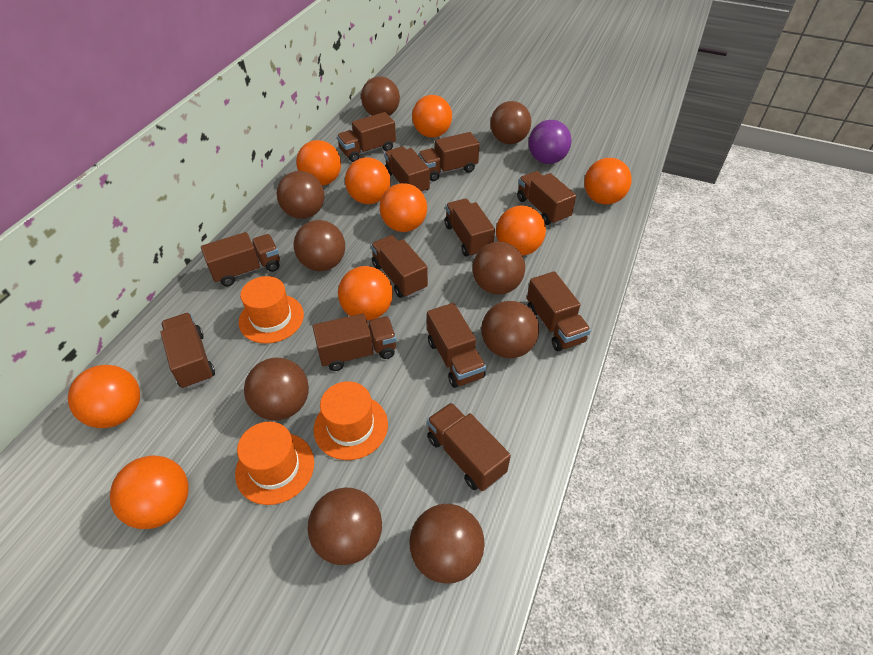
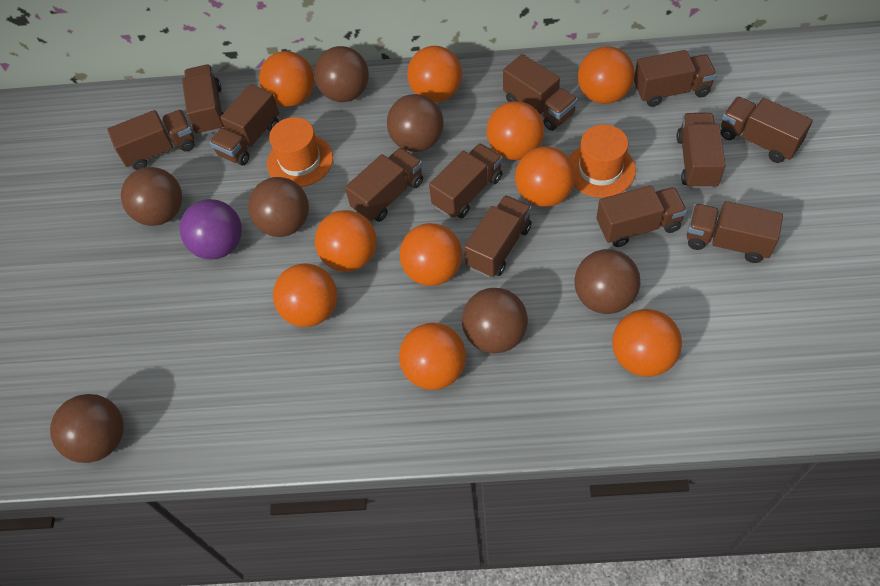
brown ball: 9 -> 7
orange ball: 9 -> 10
orange hat: 3 -> 2

